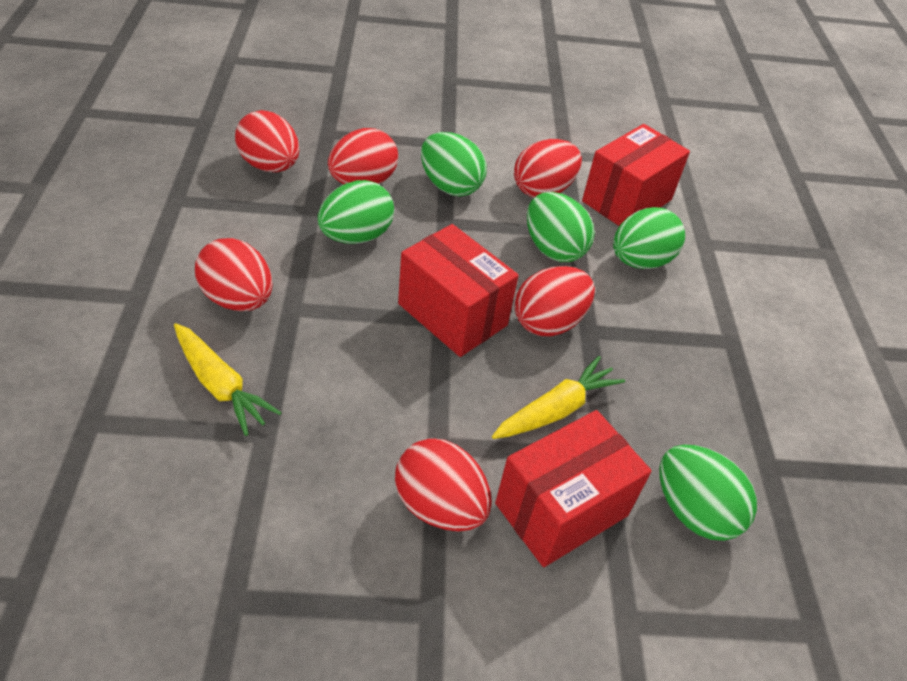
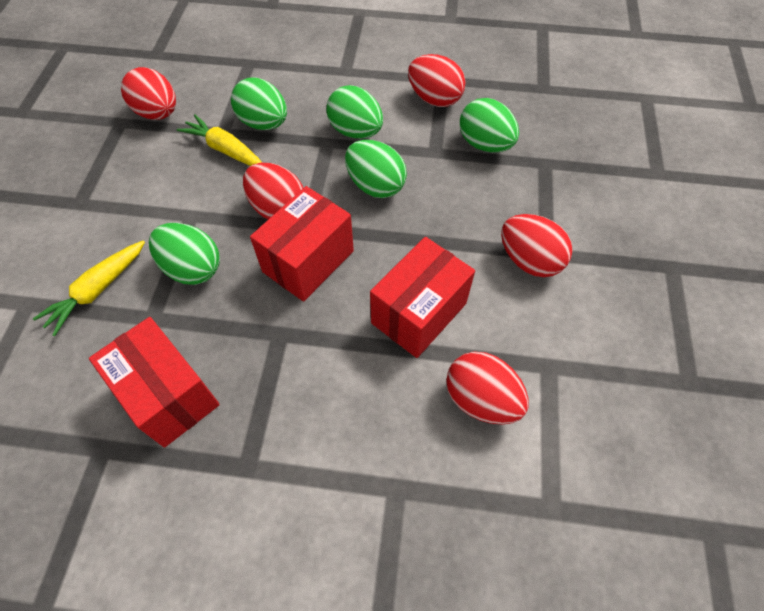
red egg: 6 -> 5

